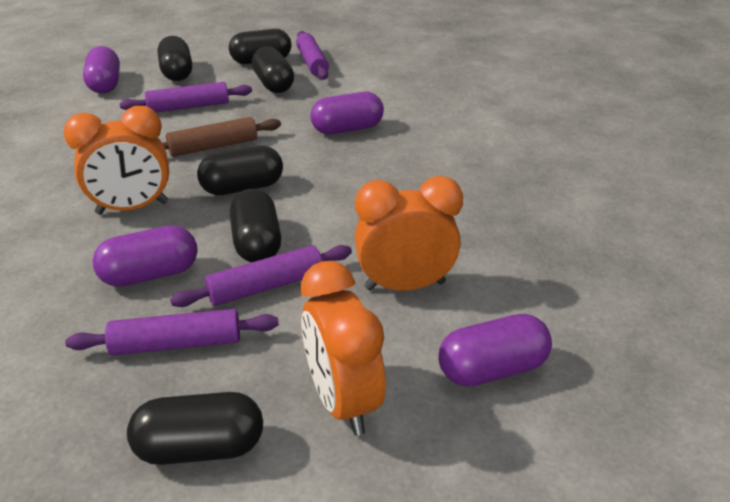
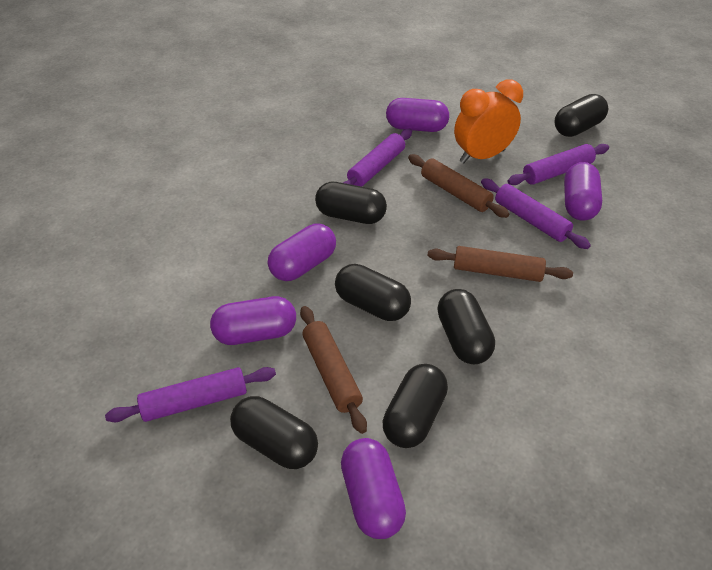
brown rolling pin: 1 -> 3
orange clock: 3 -> 1
purple capsule: 4 -> 5

